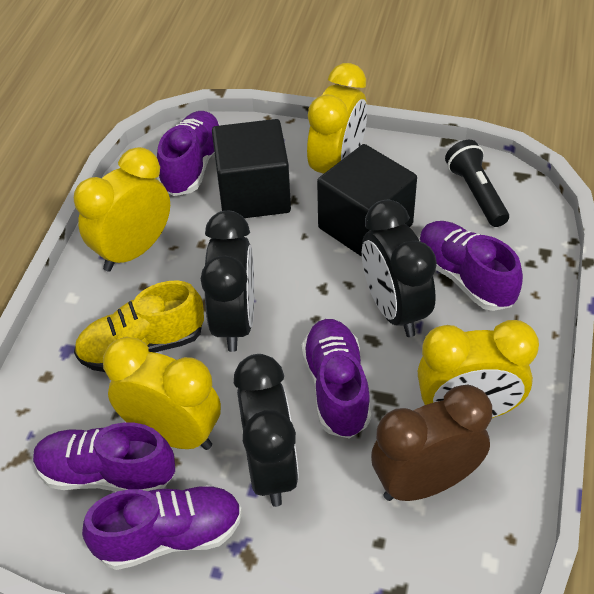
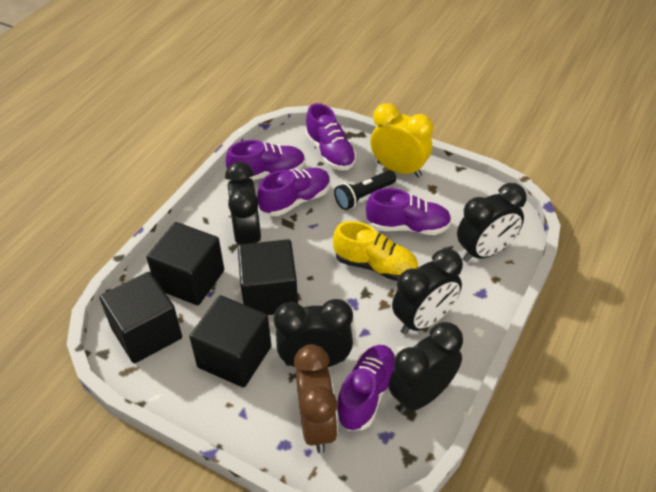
black clock: 3 -> 5
black cube: 2 -> 4
yellow clock: 4 -> 1

